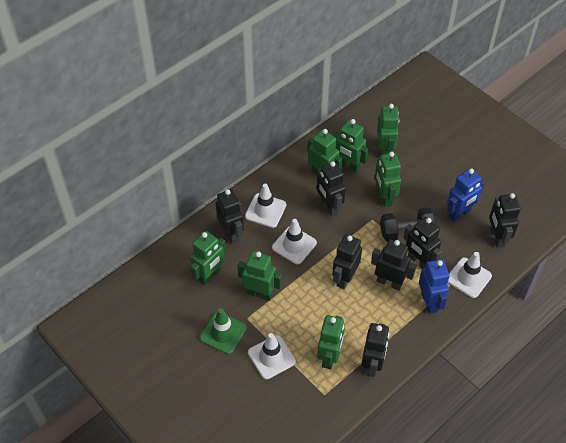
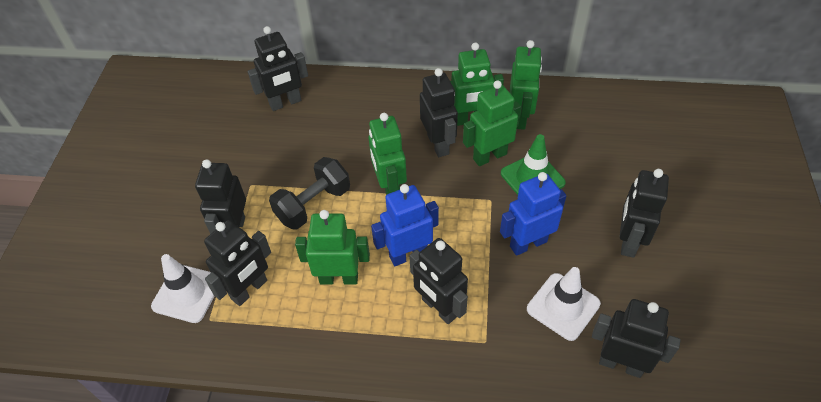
green robot: 7 -> 5
white traffic cone: 4 -> 2

